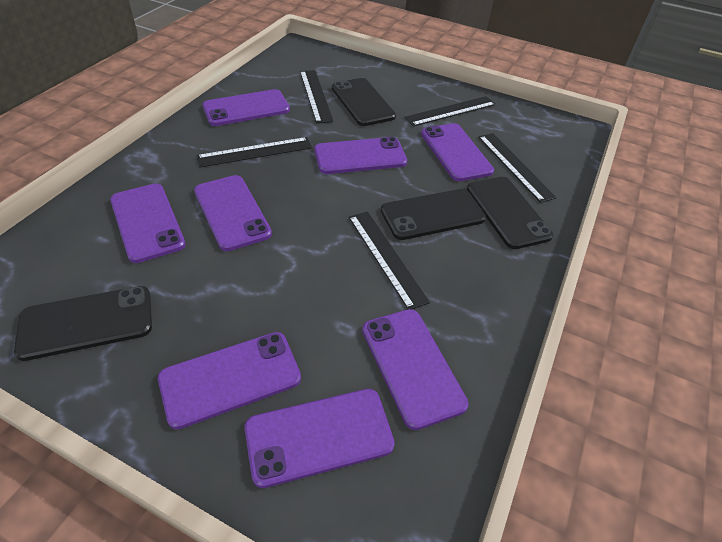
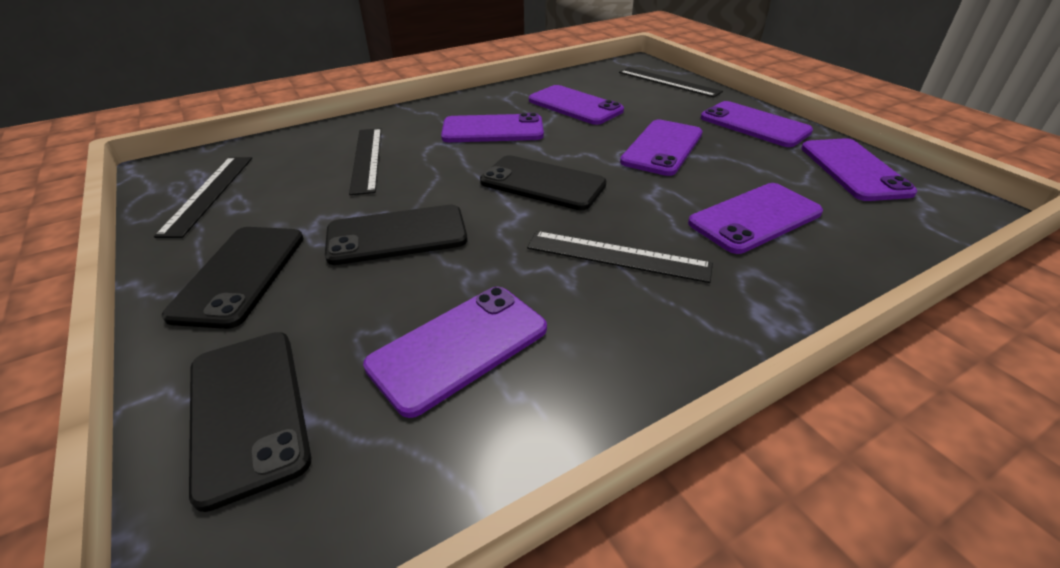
black ruler: 5 -> 4
purple phone: 8 -> 7

